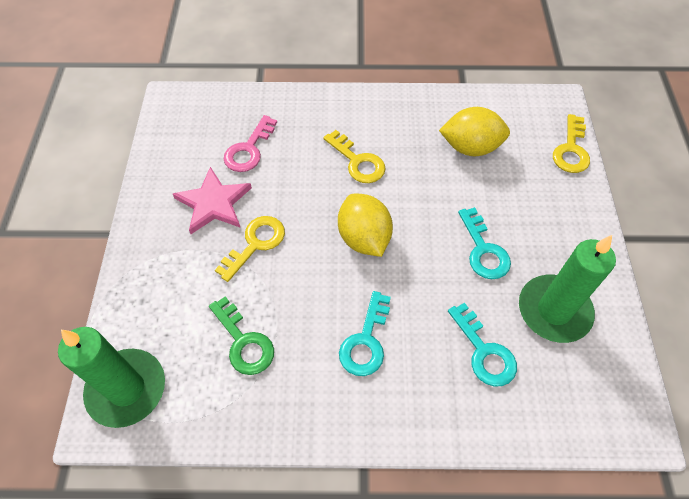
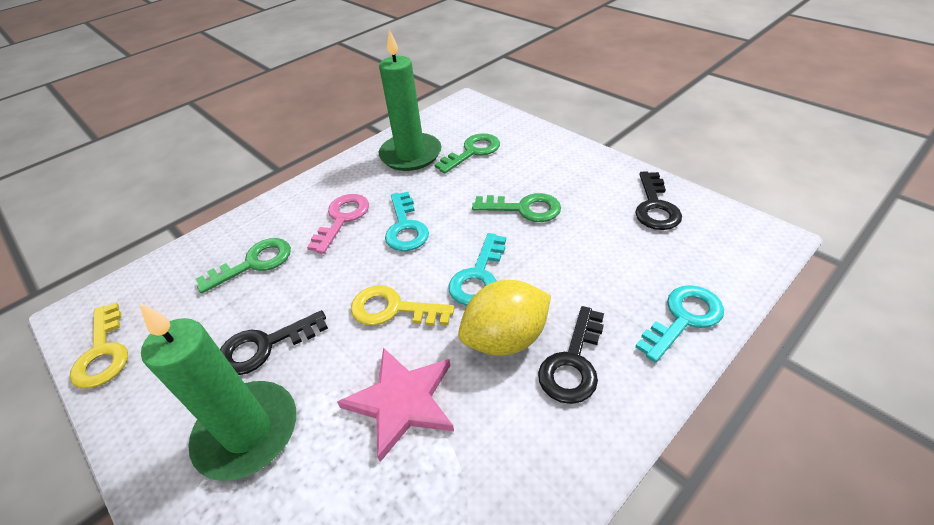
black key: 0 -> 3
green key: 1 -> 3
yellow key: 3 -> 2
yellow lemon: 2 -> 1

